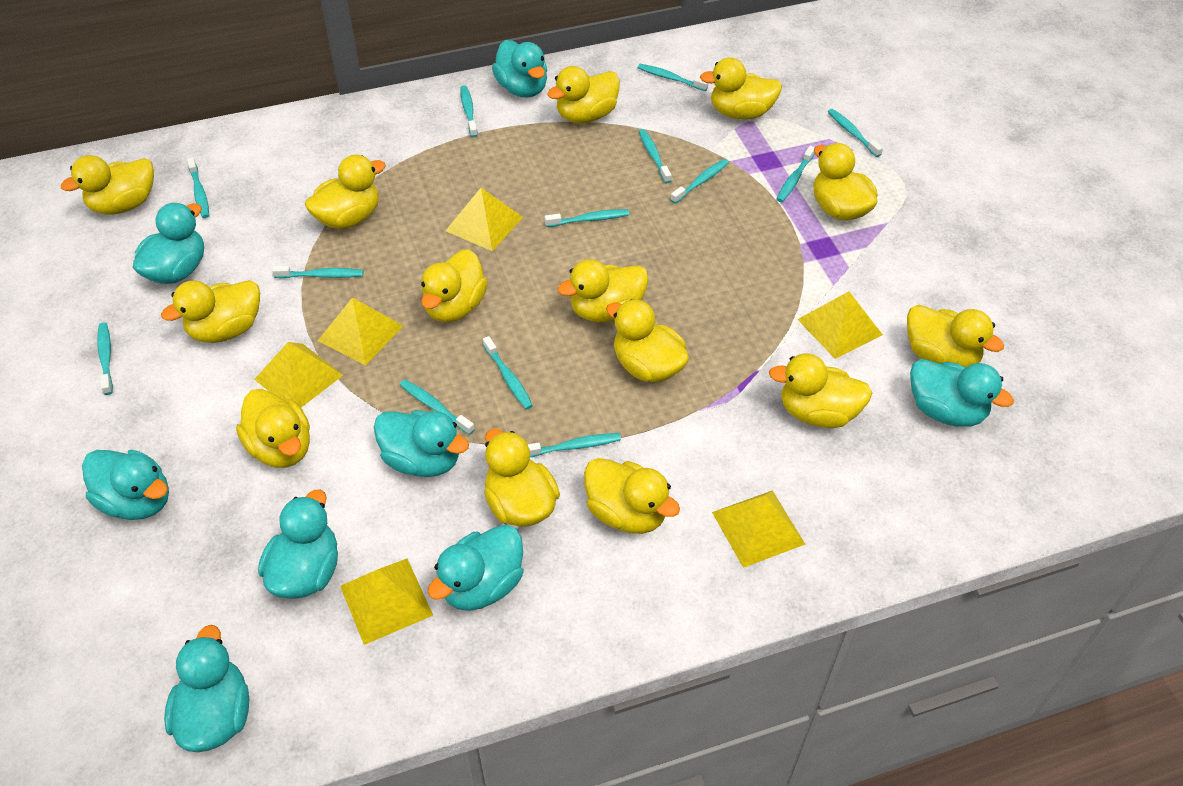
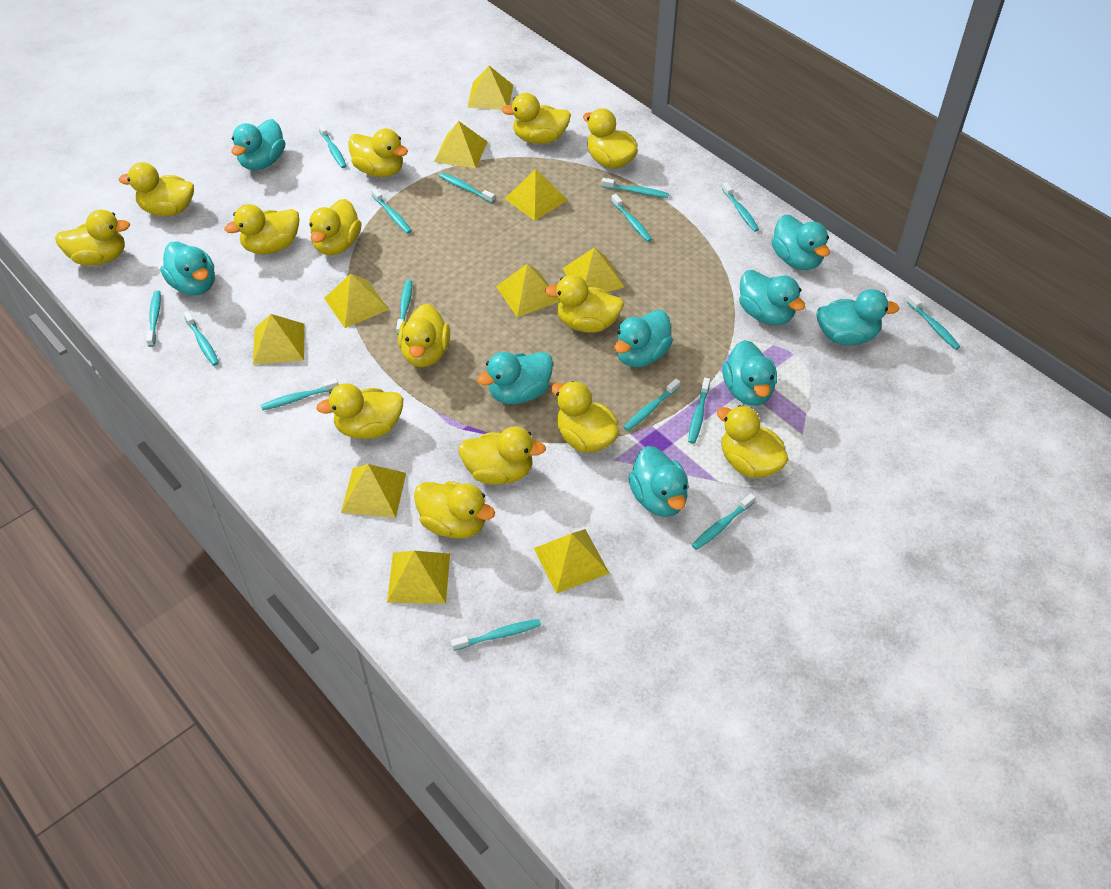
turquoise duck: 8 -> 9
turquoise toothbrush: 13 -> 15
yellow pyramid: 6 -> 10

